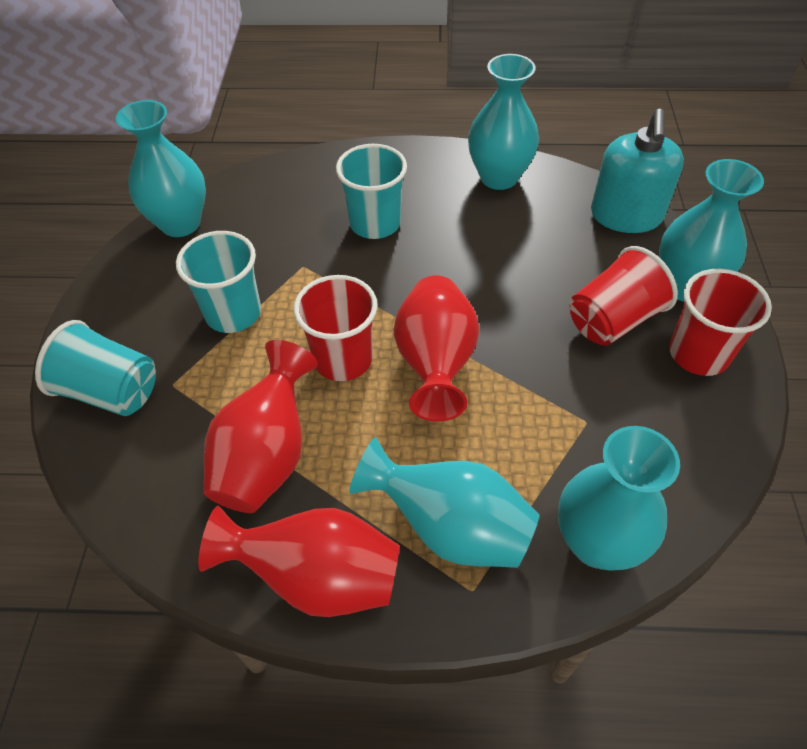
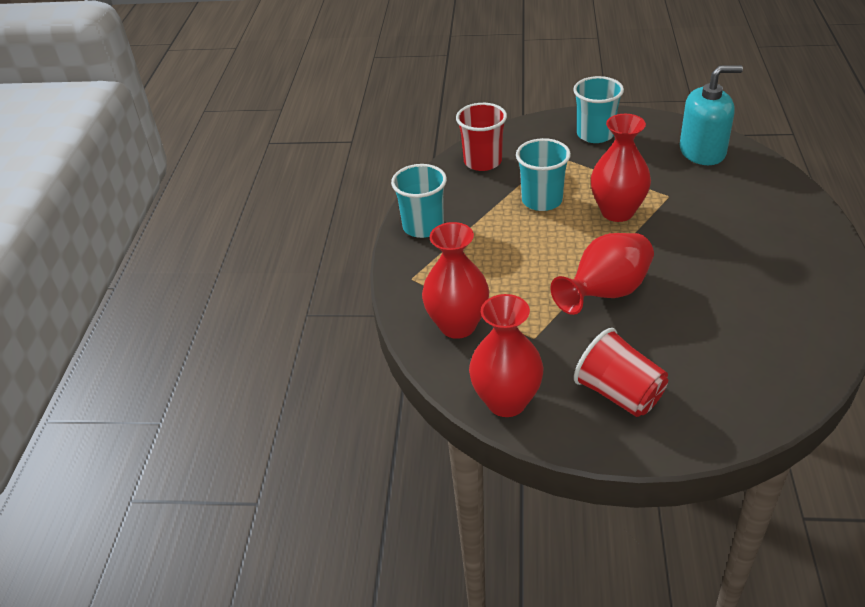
red cup: 3 -> 2
red vase: 3 -> 4
turquoise vase: 5 -> 0

